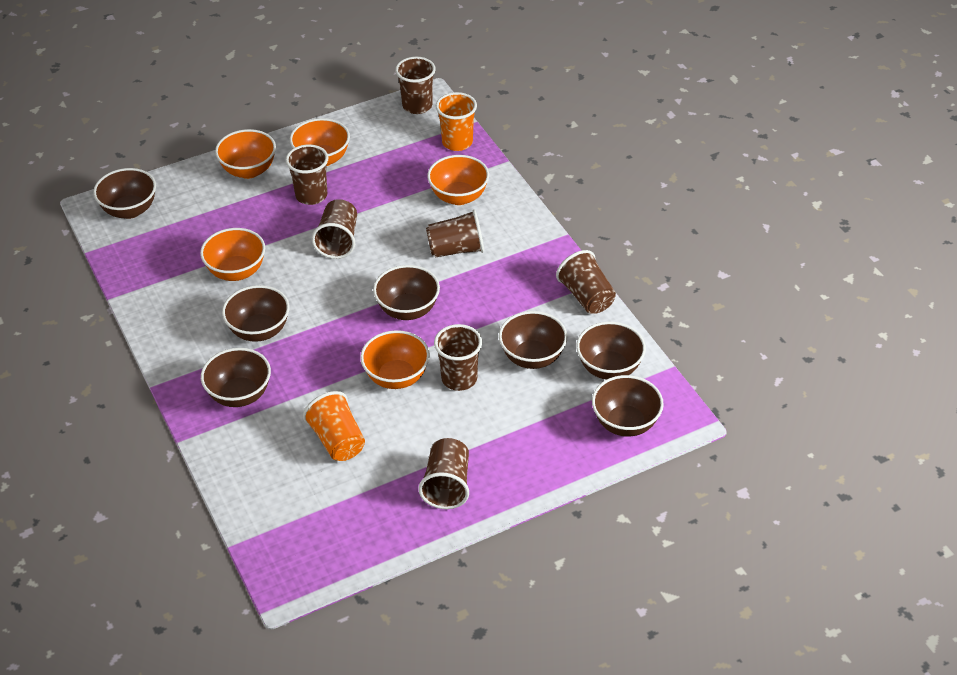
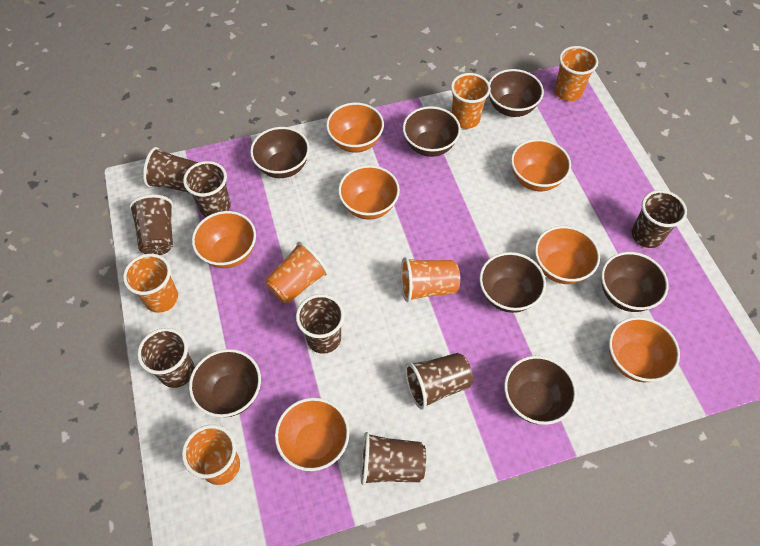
brown cup: 7 -> 8
orange bowl: 5 -> 7
orange cup: 2 -> 6

